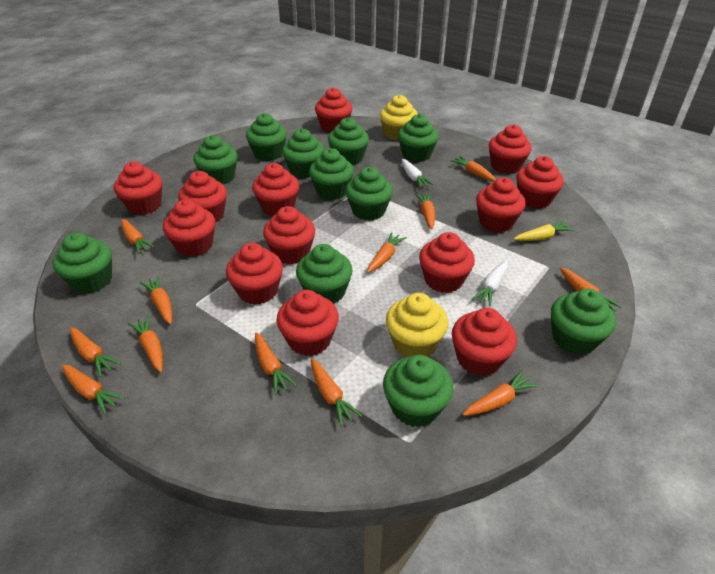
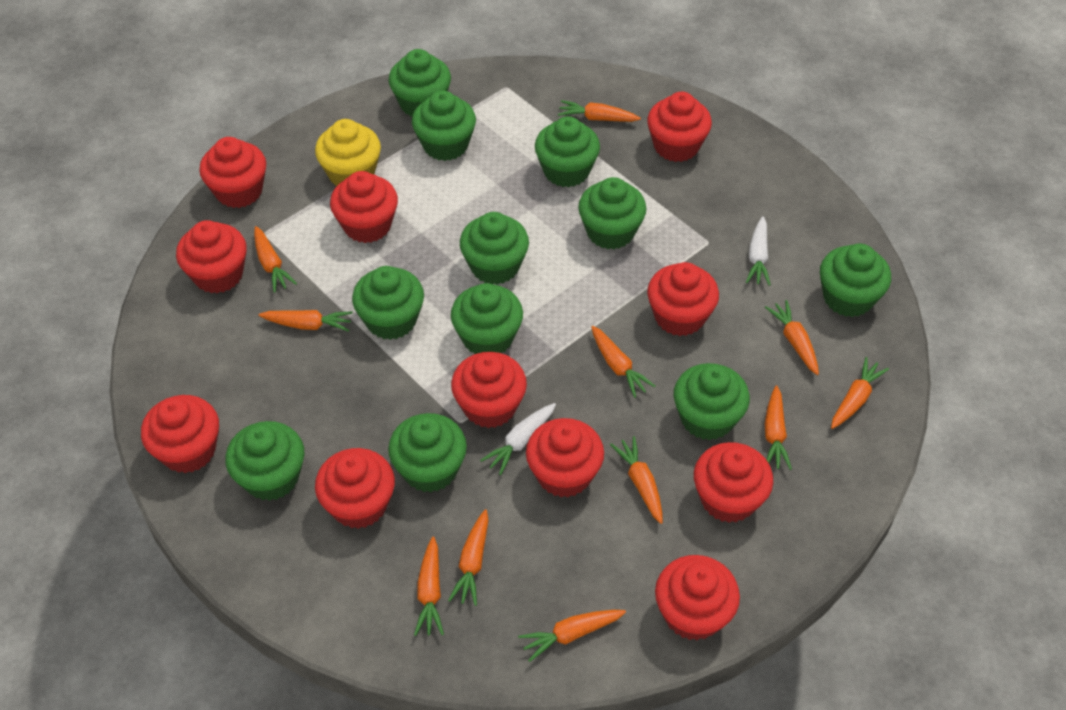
orange carrot: 12 -> 11
red cupcake: 13 -> 11
yellow carrot: 1 -> 0
yellow cupcake: 2 -> 1

